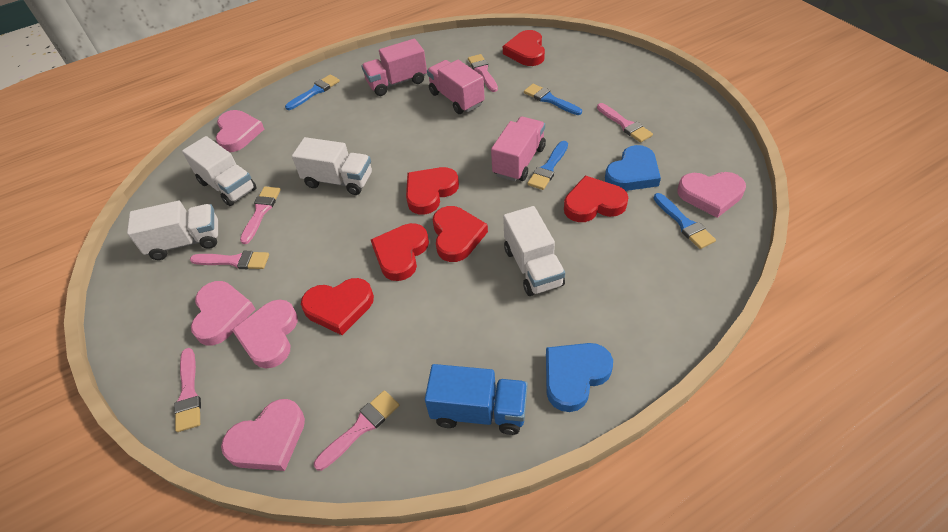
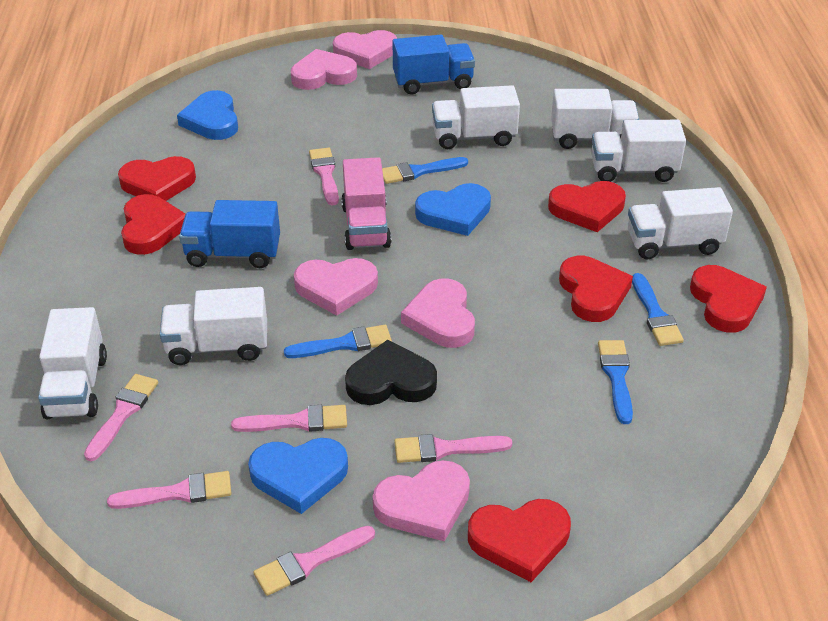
black heart: 0 -> 1
blue heart: 2 -> 3
blue truck: 1 -> 2
pink truck: 3 -> 1
white truck: 4 -> 6

